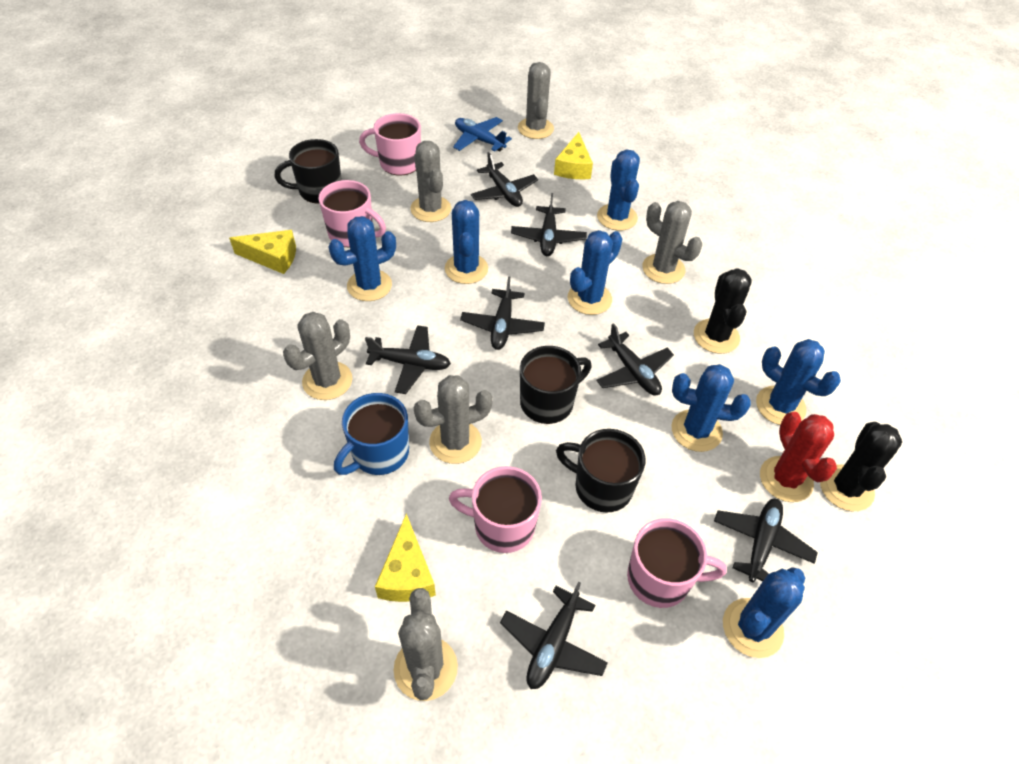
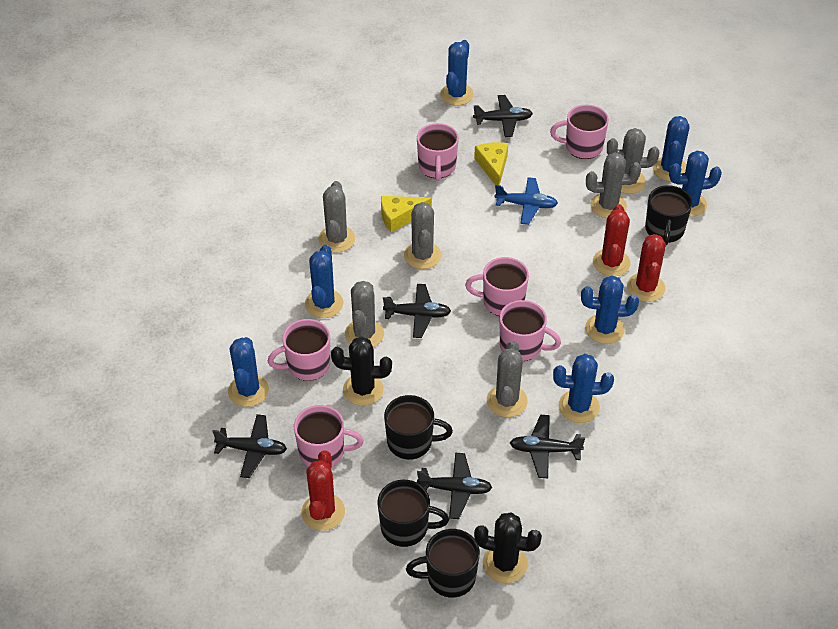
black mug: 3 -> 4
black plane: 7 -> 5
blue mug: 1 -> 0
pink mug: 4 -> 6
red cactus: 1 -> 3
yellow cheese: 3 -> 2

